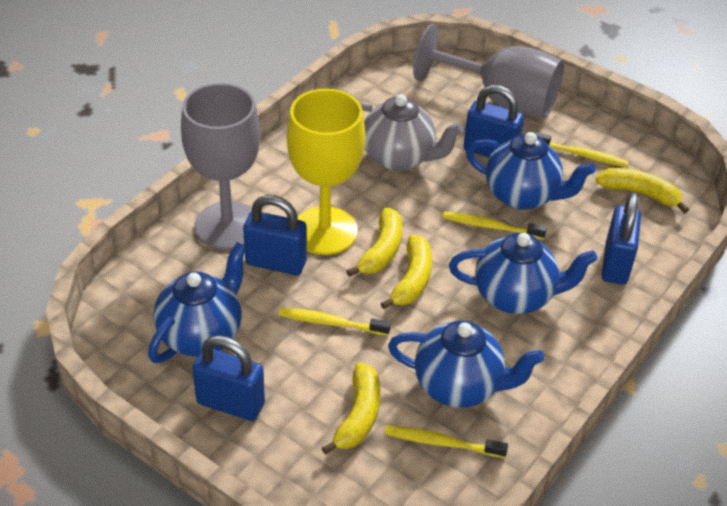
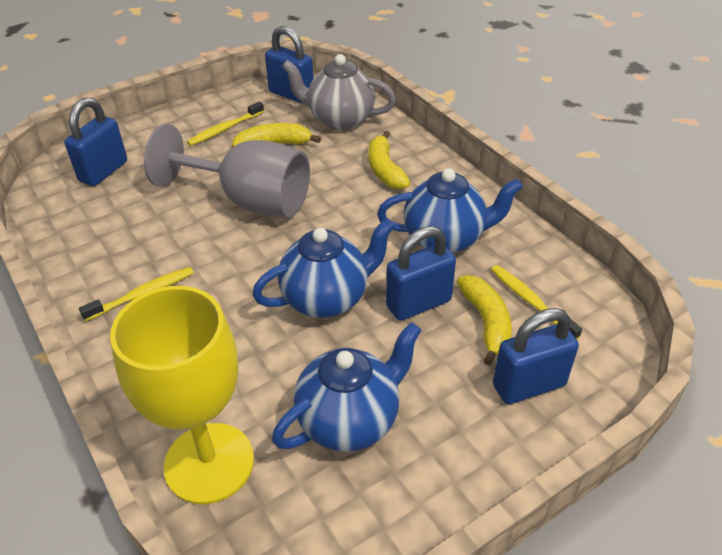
blue teapot: 4 -> 3
grey goblet: 2 -> 1
yellow banana: 4 -> 3
yellow toothbrush: 4 -> 3

